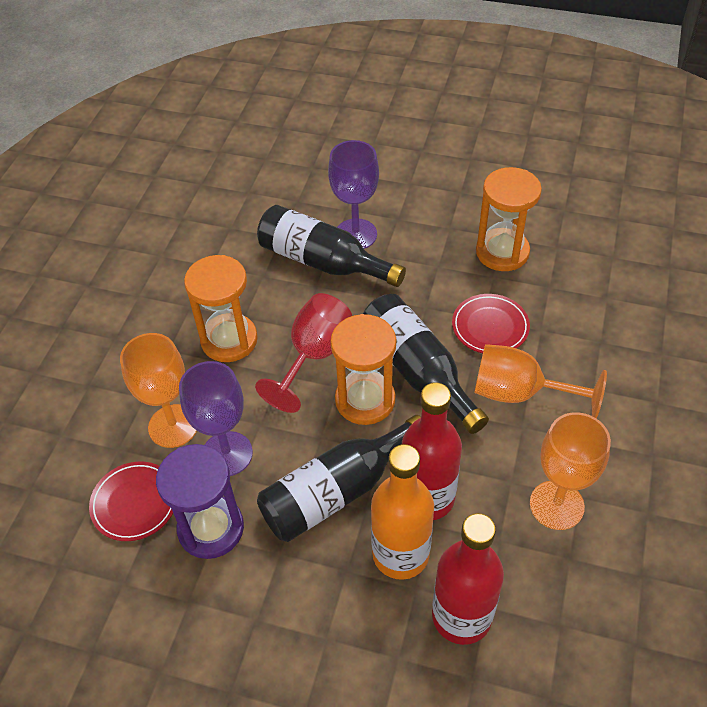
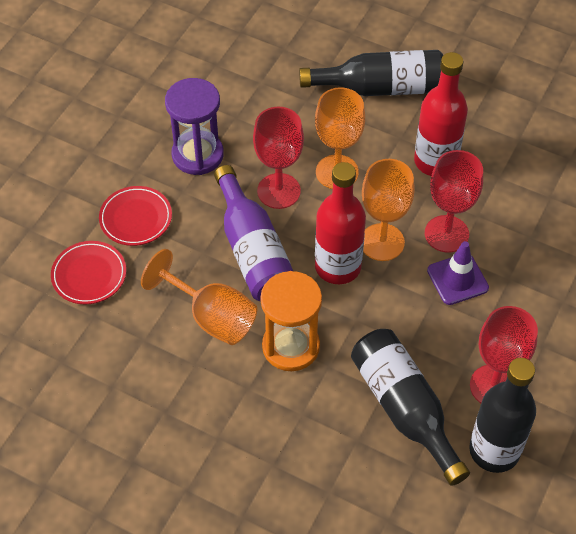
orange bottle: 1 -> 0
orange hourglass: 3 -> 1
purple bottle: 0 -> 1
purple goblet: 2 -> 0
purple traffic cone: 0 -> 1
red goblet: 1 -> 3

